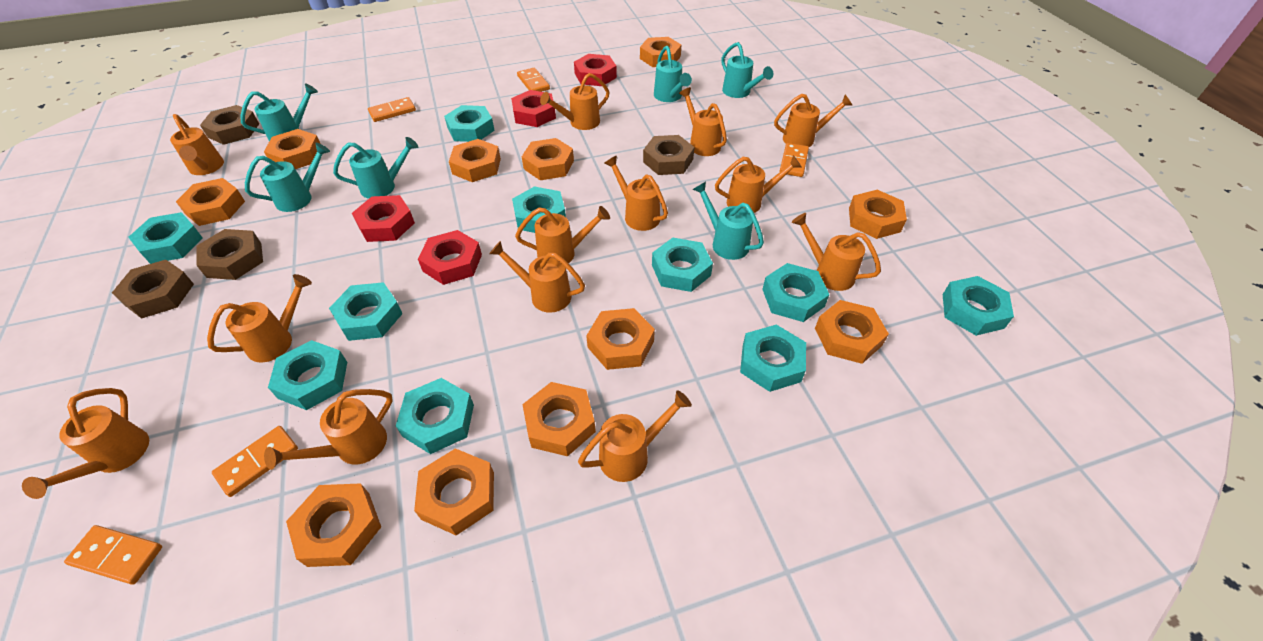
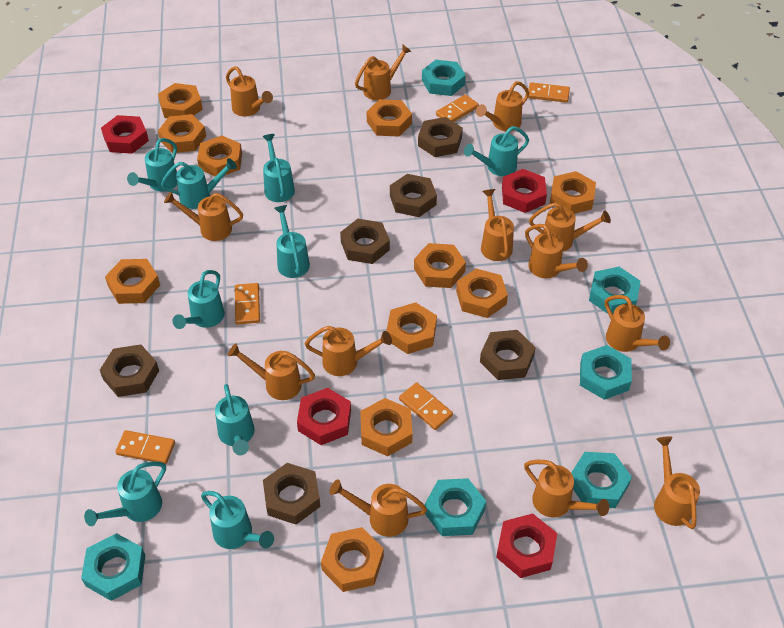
brown nut: 4 -> 6
turquoise nut: 10 -> 6
turquoise watering can: 6 -> 9

